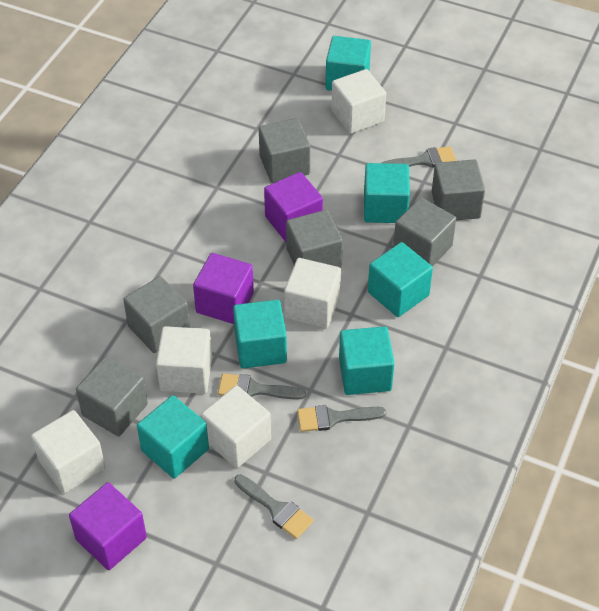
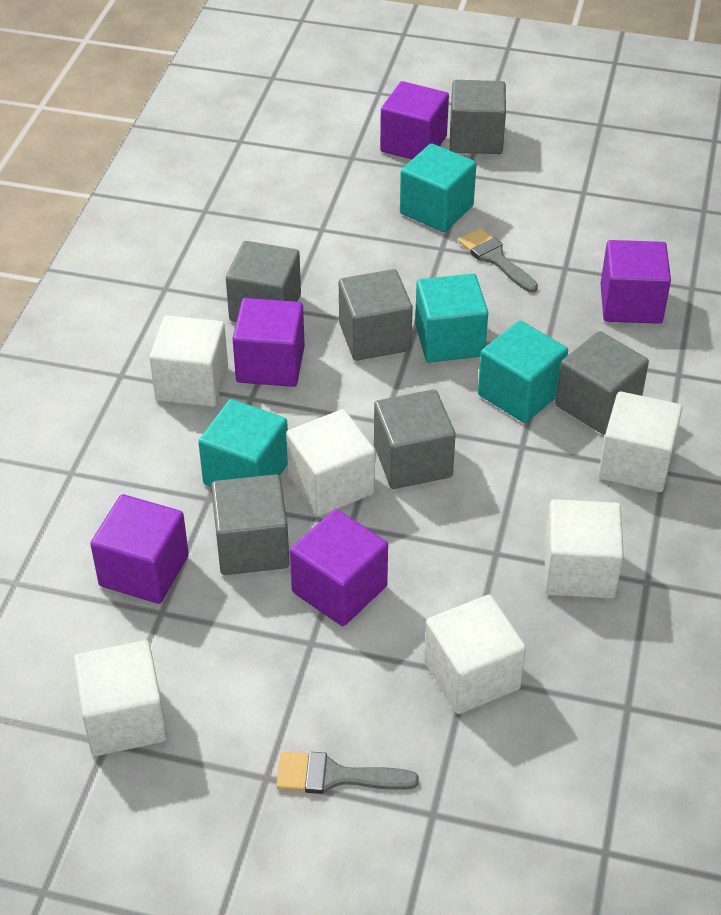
grey brush: 4 -> 2
purple cube: 3 -> 5
turquoise cube: 6 -> 4
white cube: 5 -> 6

